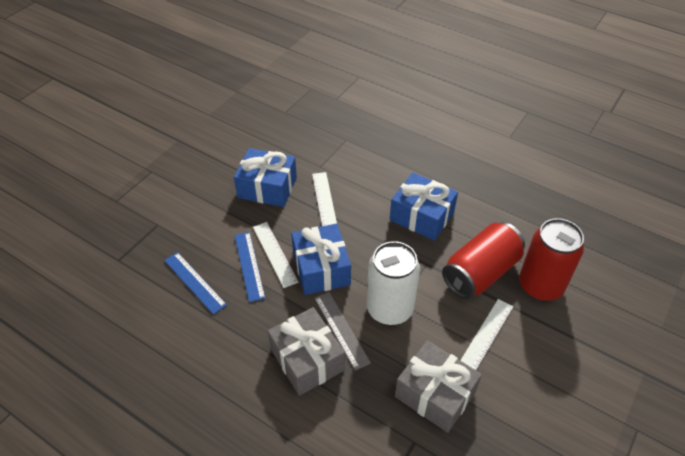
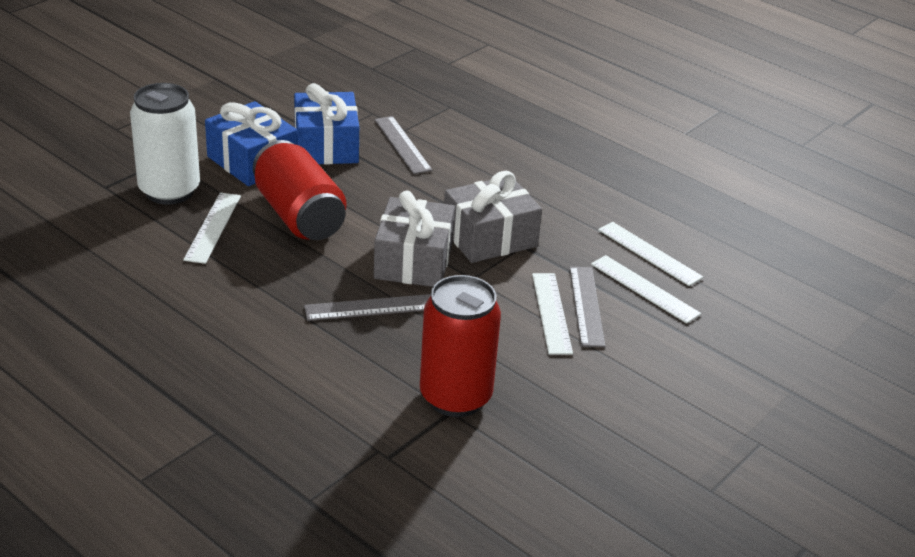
blue gift: 3 -> 2
blue ruler: 2 -> 0
grey ruler: 1 -> 3
white ruler: 3 -> 4

